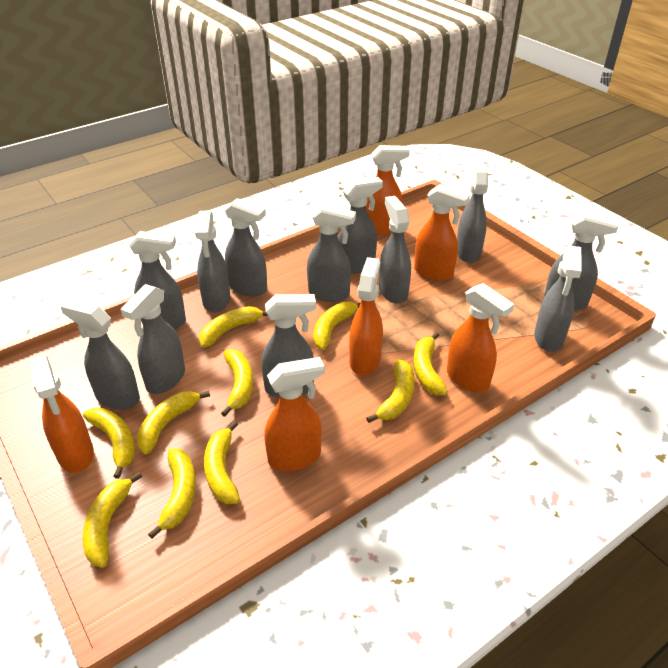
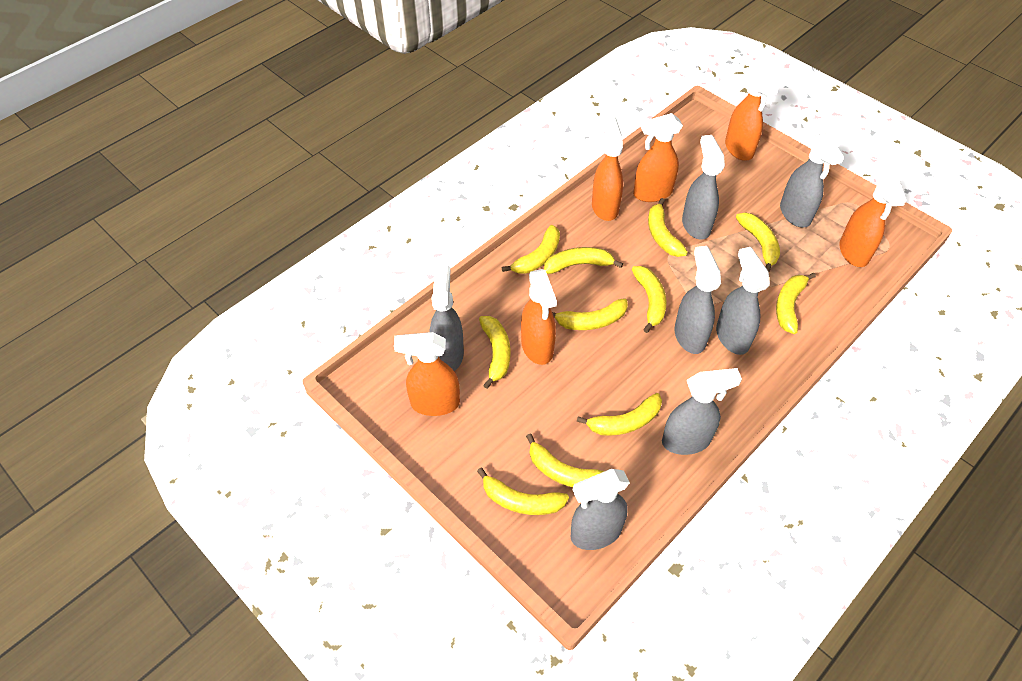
grey spray bottle: 12 -> 7
yellow banana: 10 -> 11

